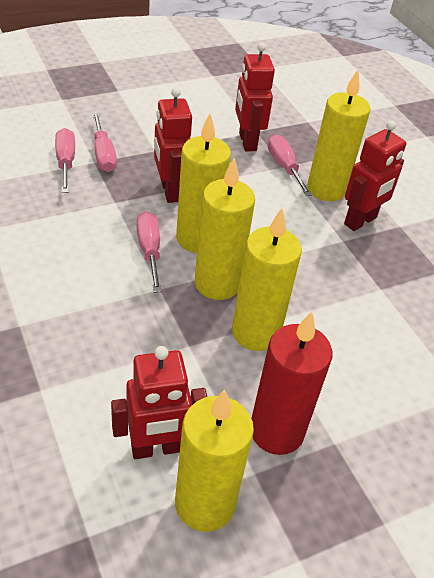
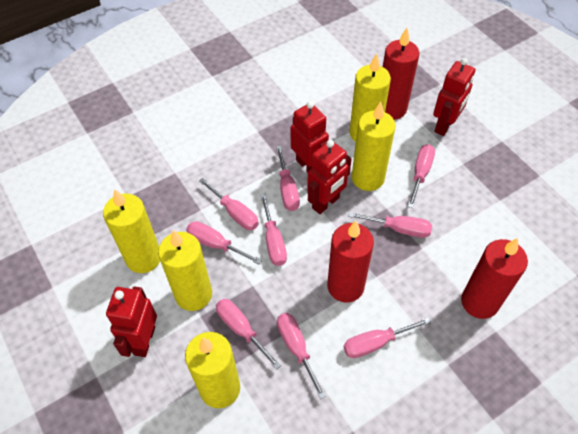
pink screwdriver: 4 -> 9
red candle: 1 -> 3

